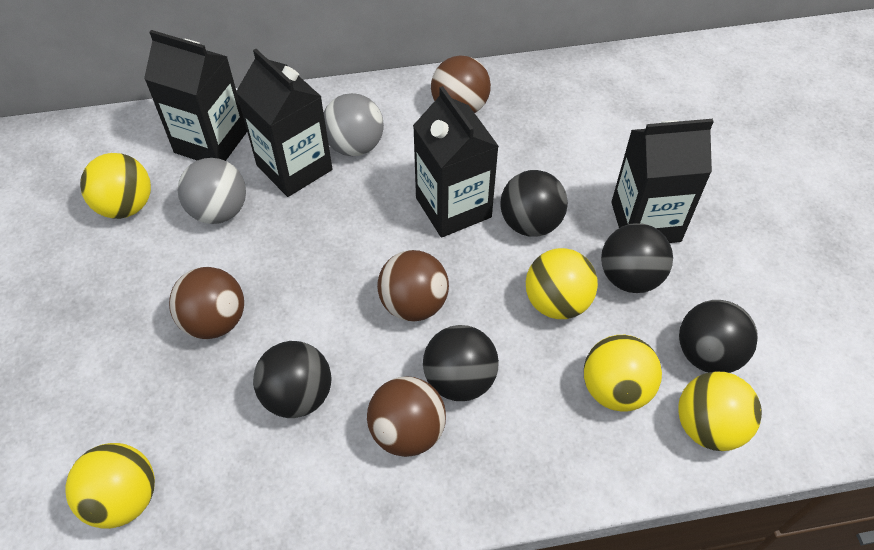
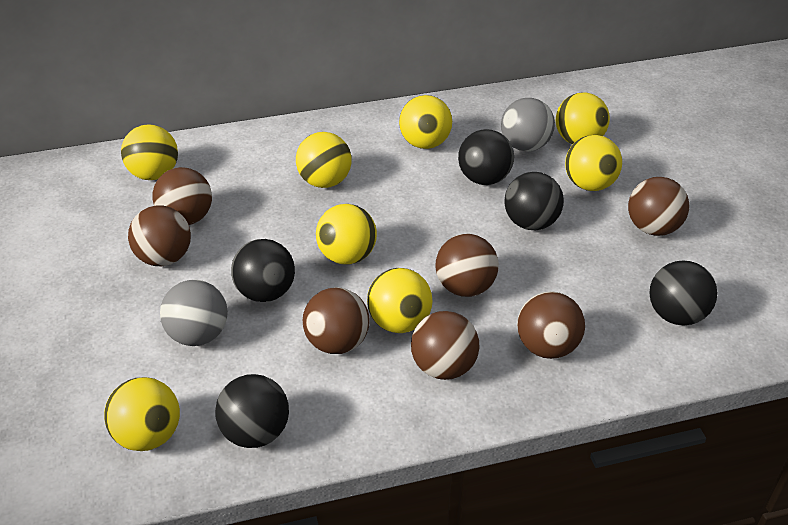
black carton: 4 -> 0
brown ball: 4 -> 7
yellow ball: 5 -> 8

